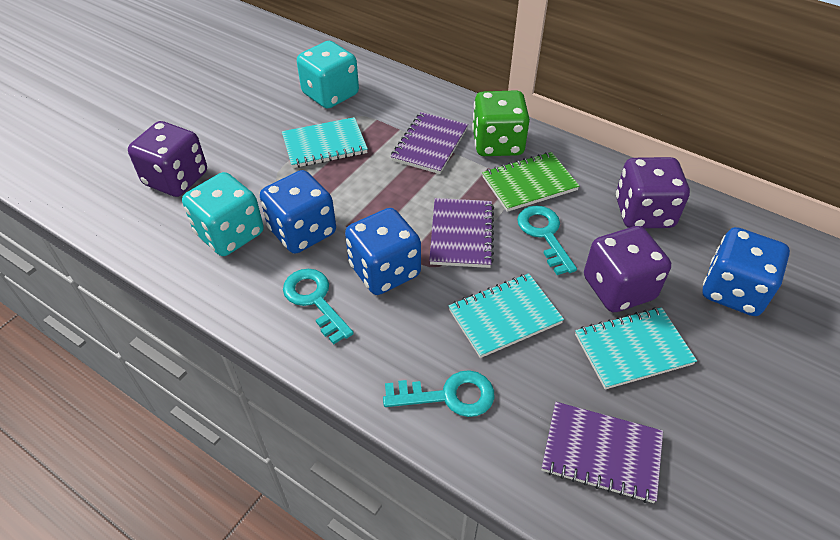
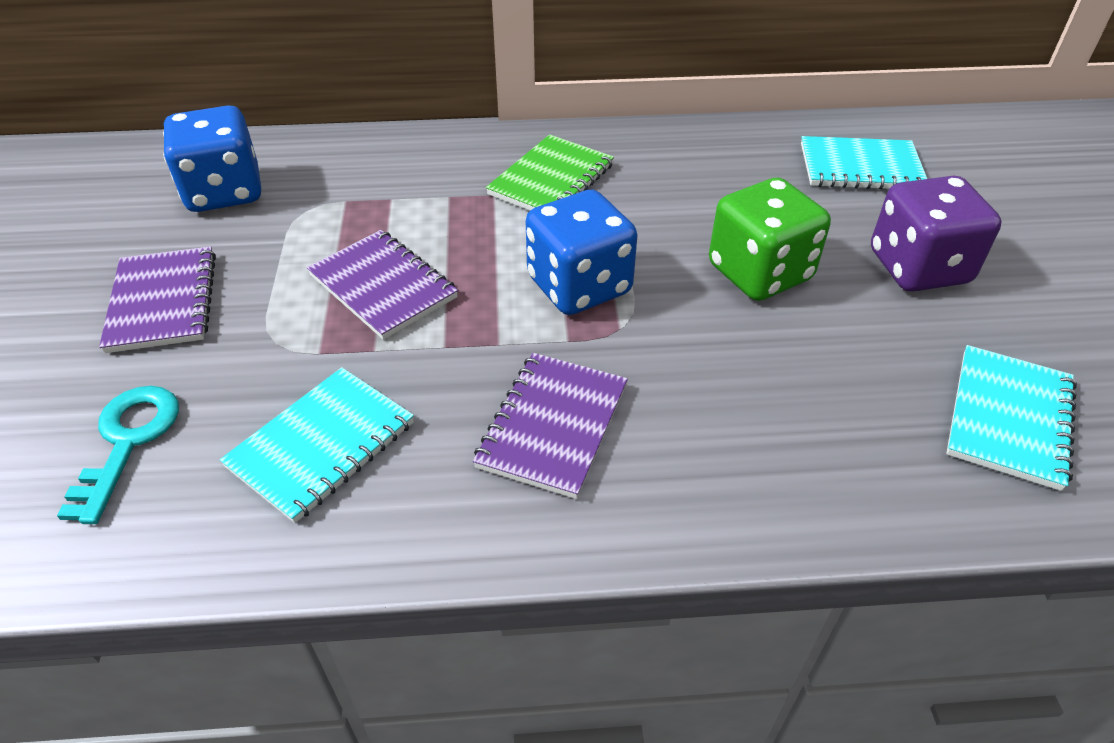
blue dice: 3 -> 2
purple dice: 3 -> 1
turquoise dice: 2 -> 0
turquoise key: 3 -> 1

